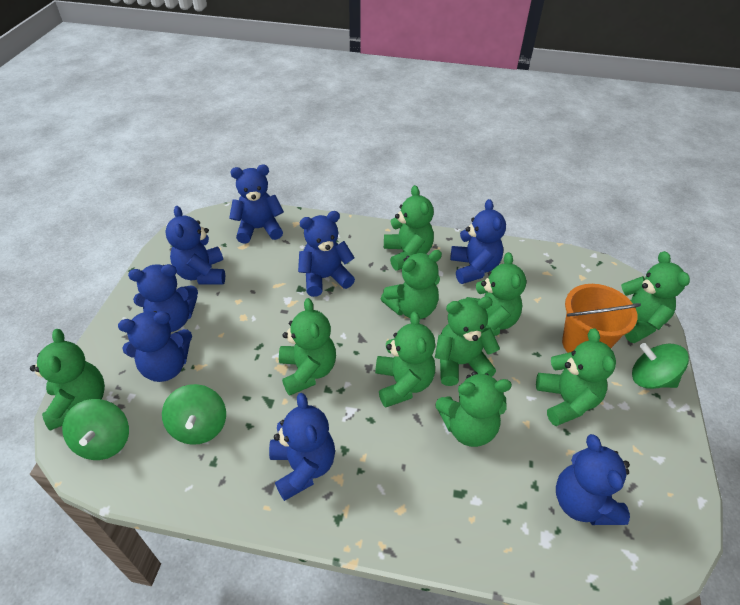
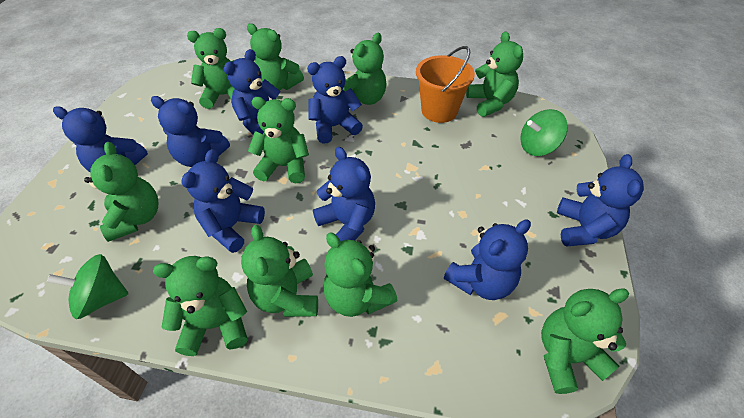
green spinning top: 3 -> 2

